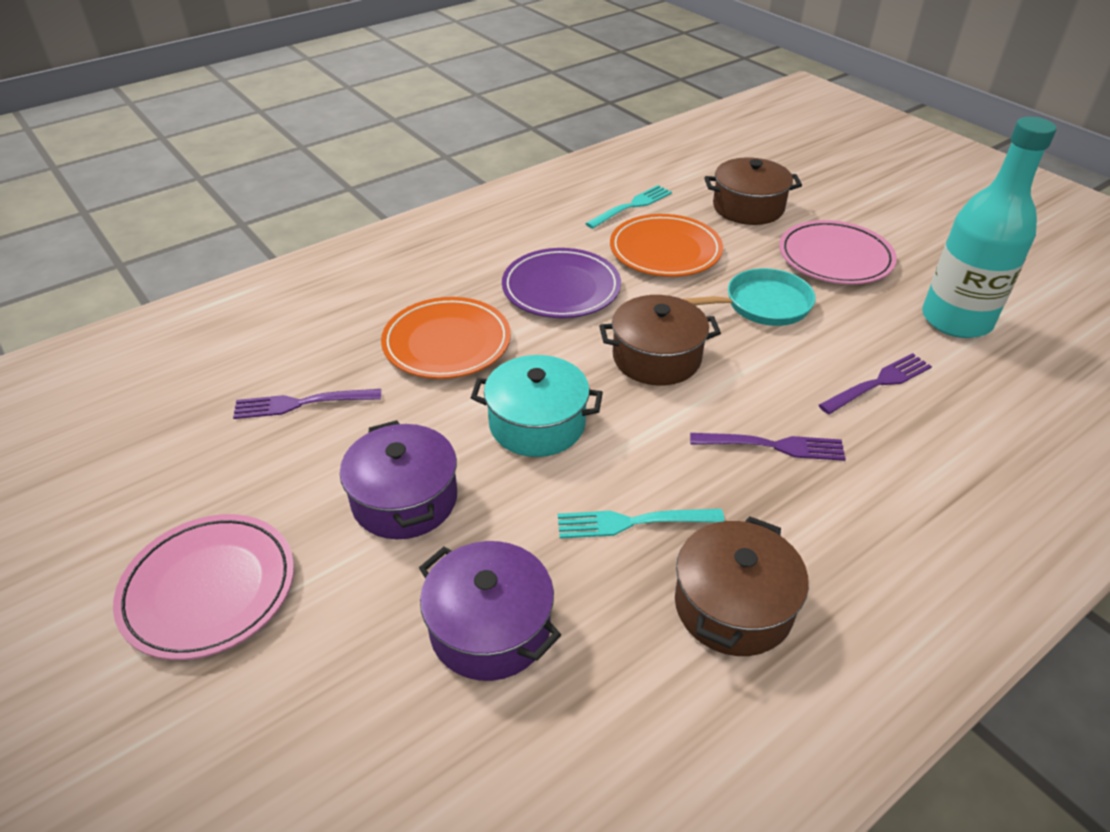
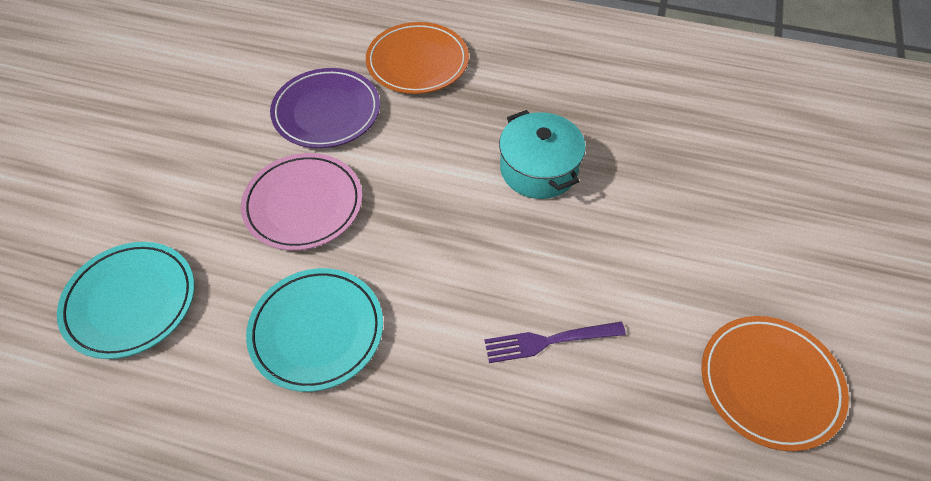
brown pot: 3 -> 0
pink plate: 2 -> 1
purple fork: 3 -> 1
purple pot: 2 -> 0
turquoise bottle: 1 -> 0
turquoise fork: 2 -> 0
turquoise pan: 1 -> 0
turquoise plate: 0 -> 2

